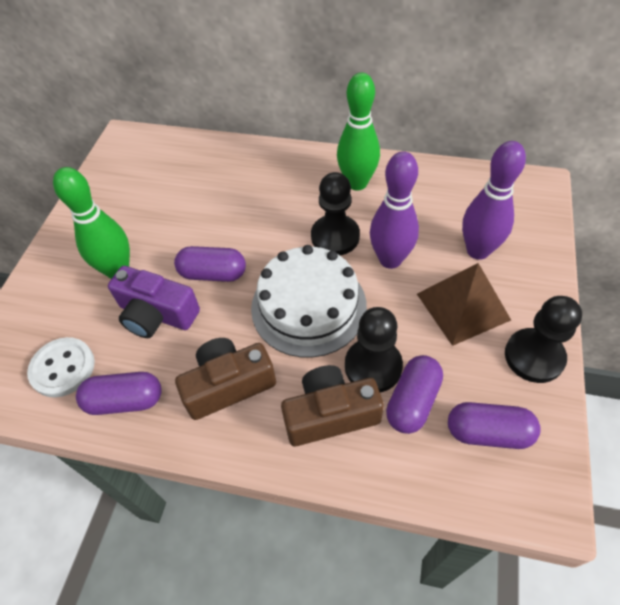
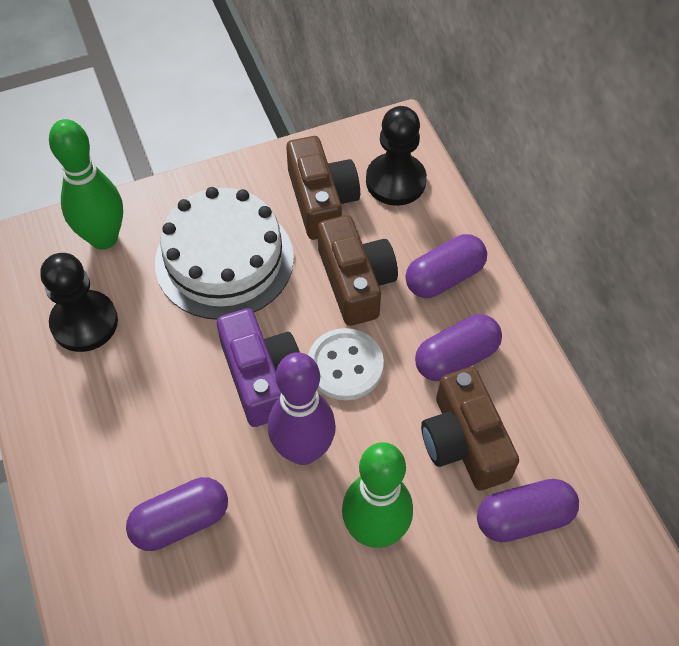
black pawn: 3 -> 2
brown camera: 2 -> 3
brown pyramid: 1 -> 0
purple bowling pin: 2 -> 1

